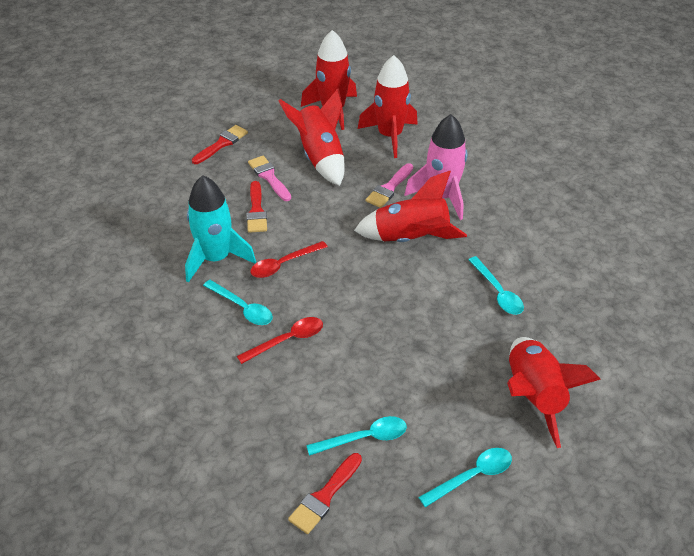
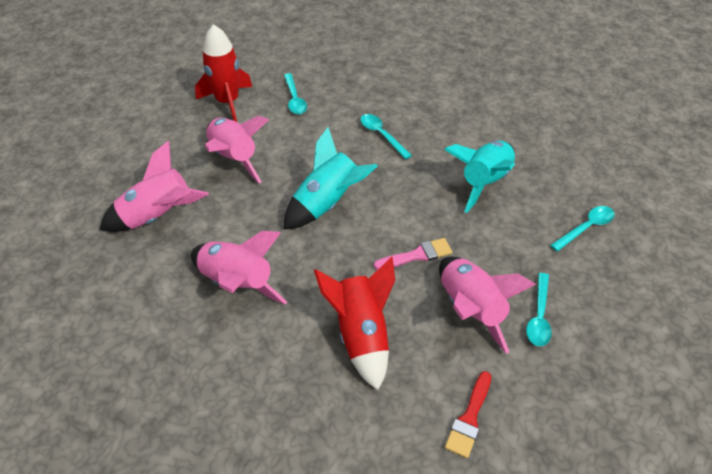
pink brush: 2 -> 1
pink rocket: 1 -> 4
red brush: 3 -> 1
red rocket: 5 -> 2
red spoon: 2 -> 0
turquoise rocket: 1 -> 2

